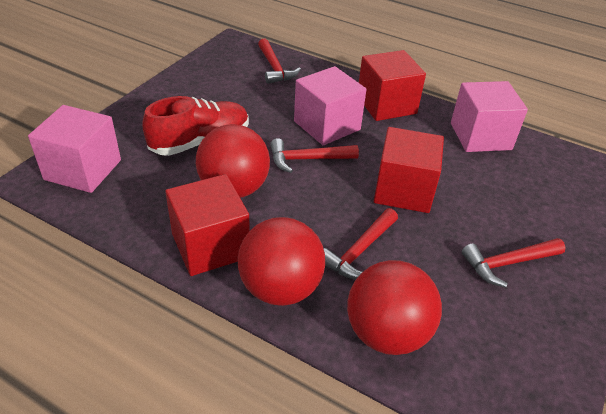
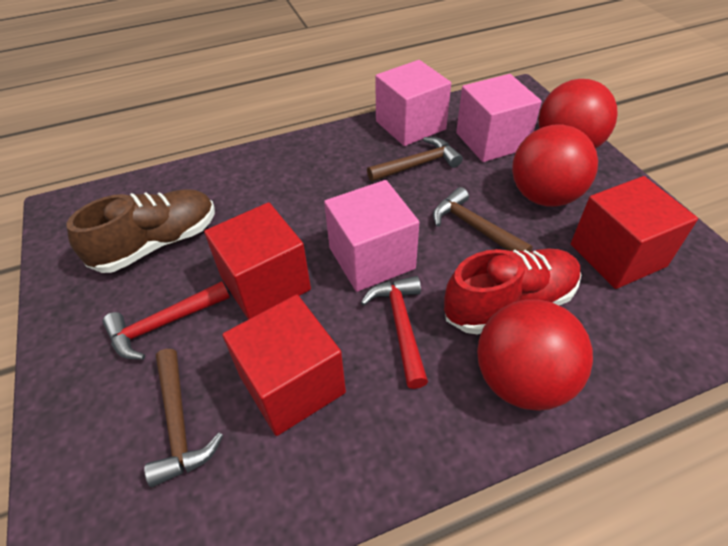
brown hammer: 0 -> 3
brown shoe: 0 -> 1
red hammer: 4 -> 2

